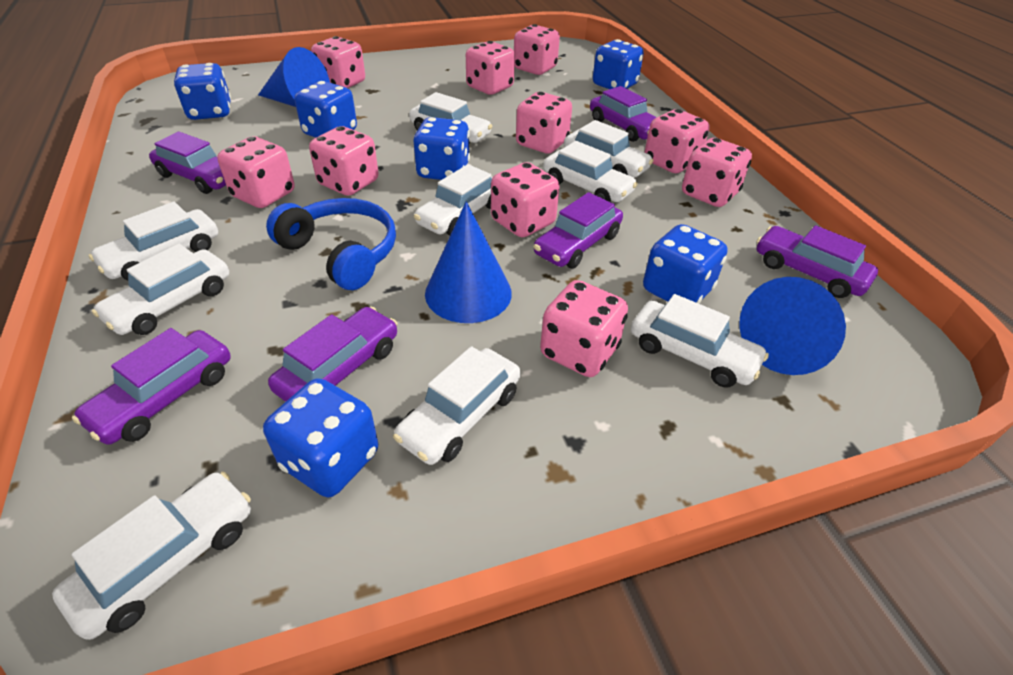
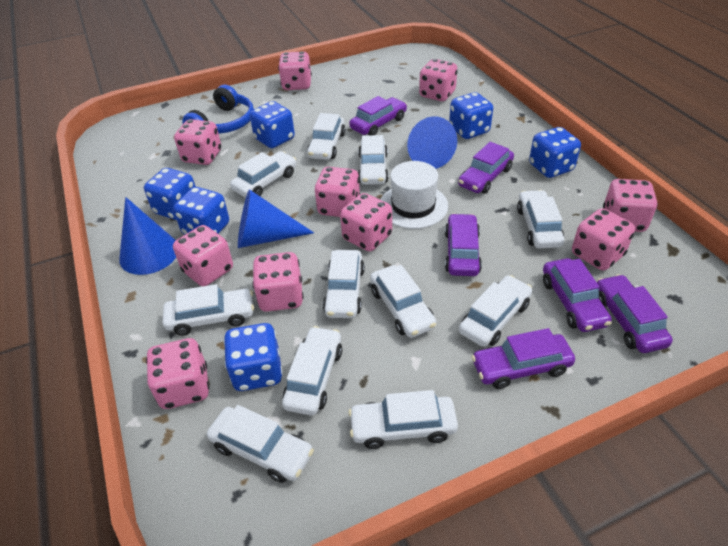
white car: 9 -> 11
white hat: 0 -> 1

